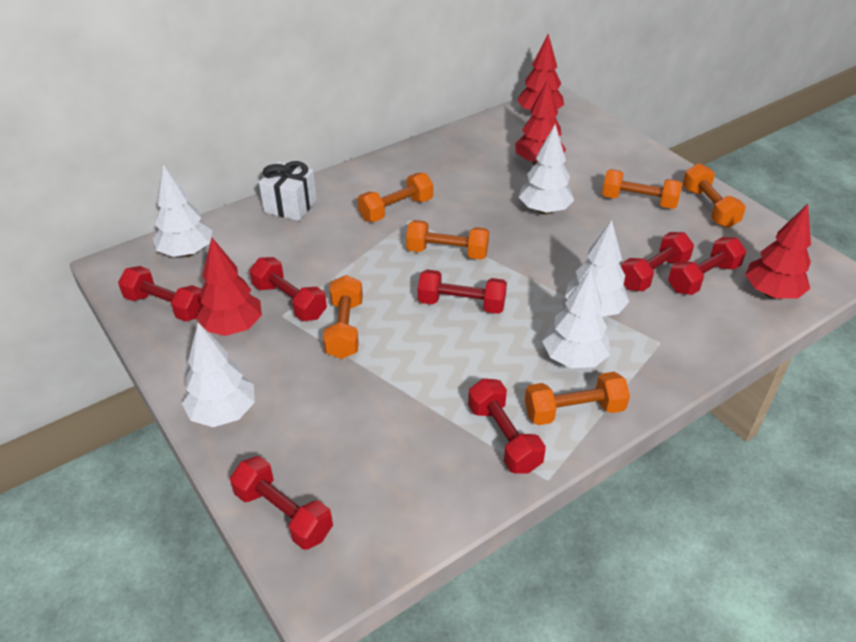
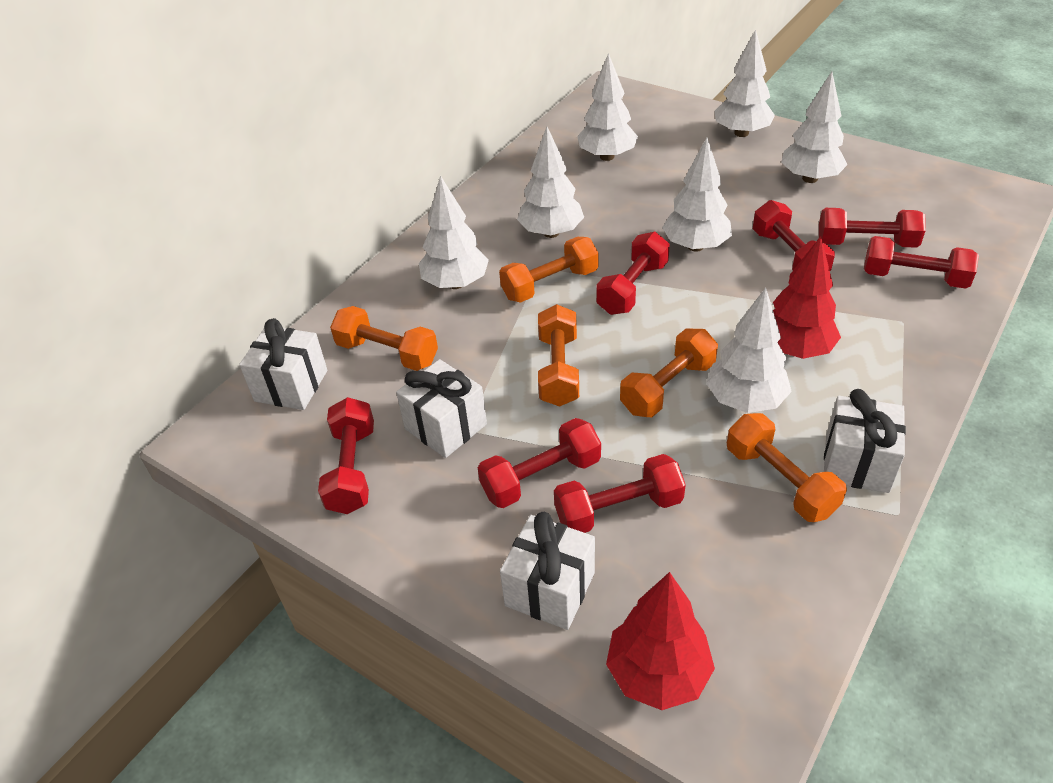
orange dumbbell: 6 -> 5
red tree: 4 -> 2
white gift: 1 -> 4
white tree: 5 -> 7

